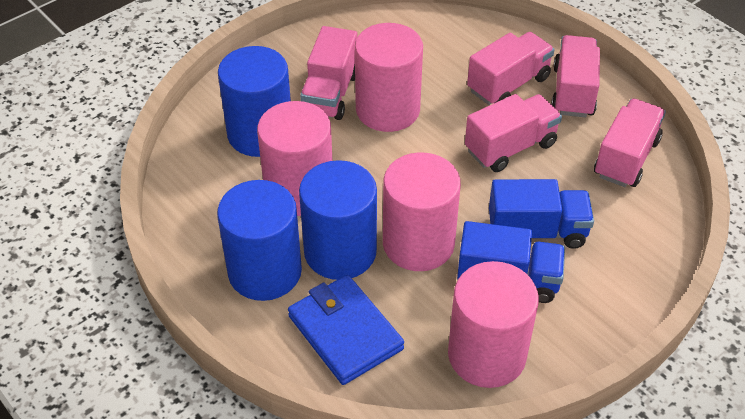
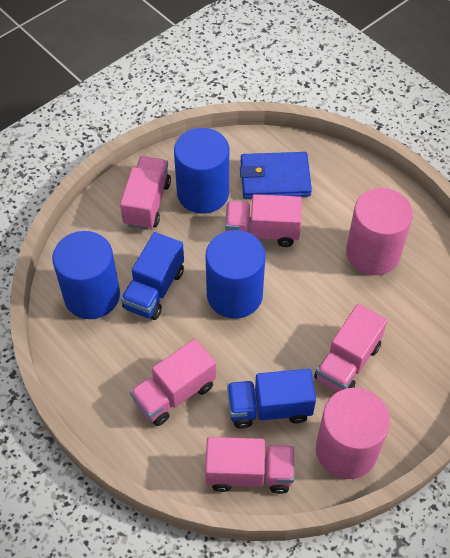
pink cylinder: 4 -> 2

